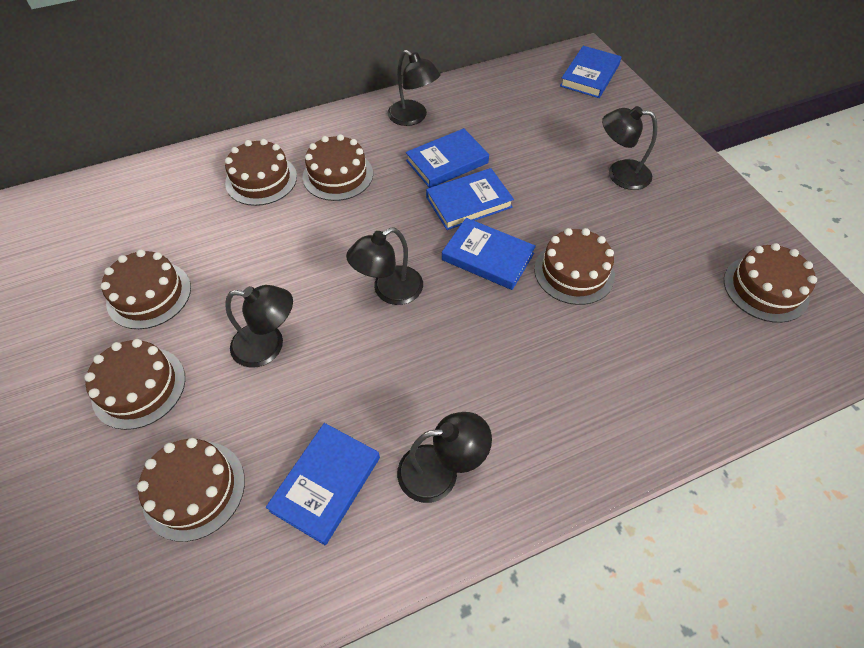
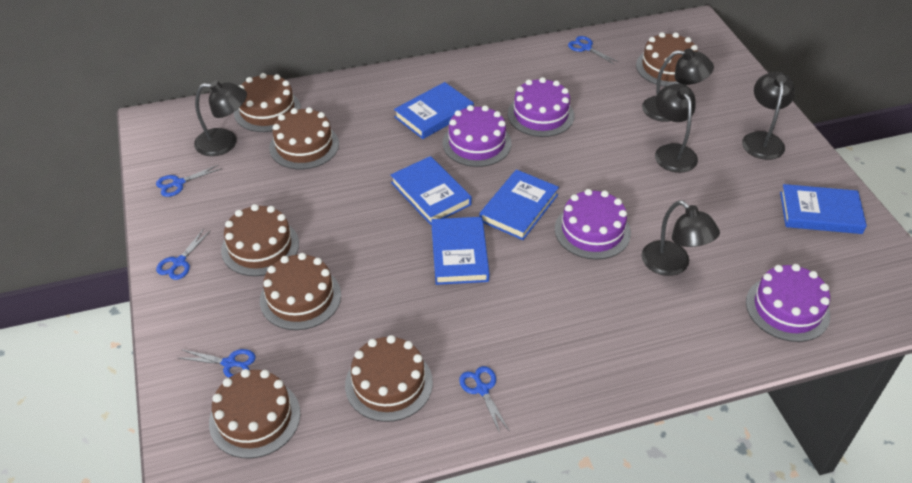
blue scissors: 0 -> 5
purple cake: 0 -> 4

